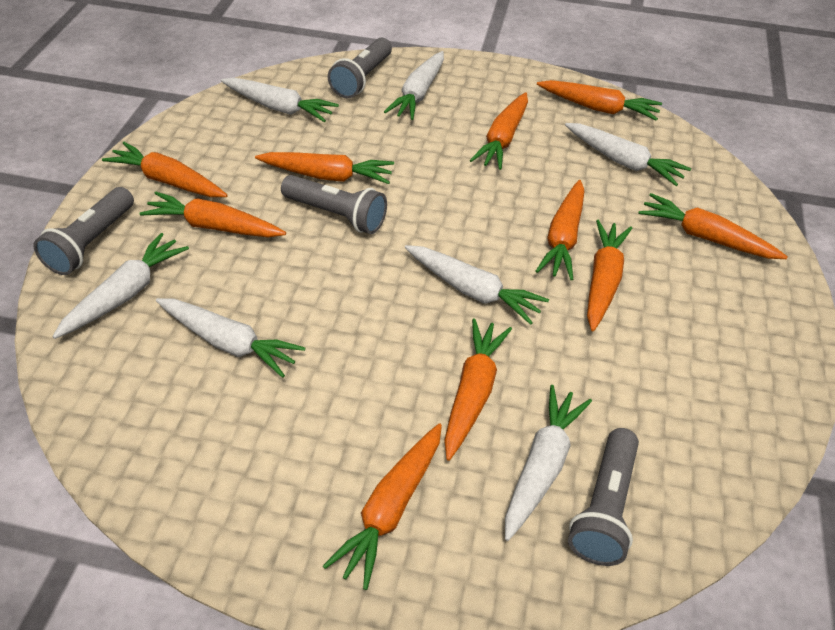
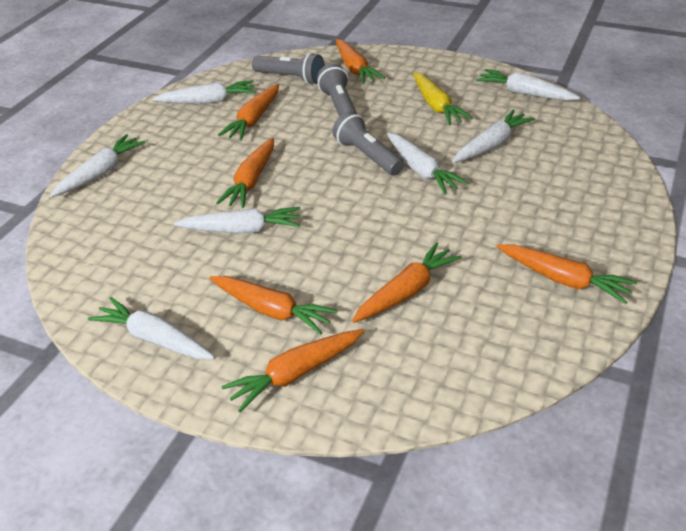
grey flashlight: 4 -> 3
orange carrot: 10 -> 7
yellow carrot: 0 -> 1

